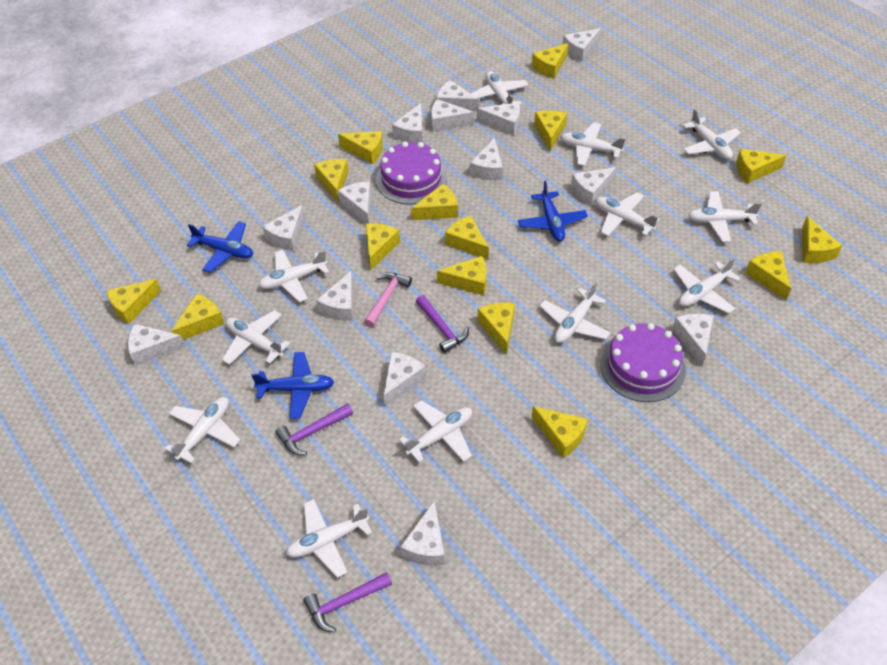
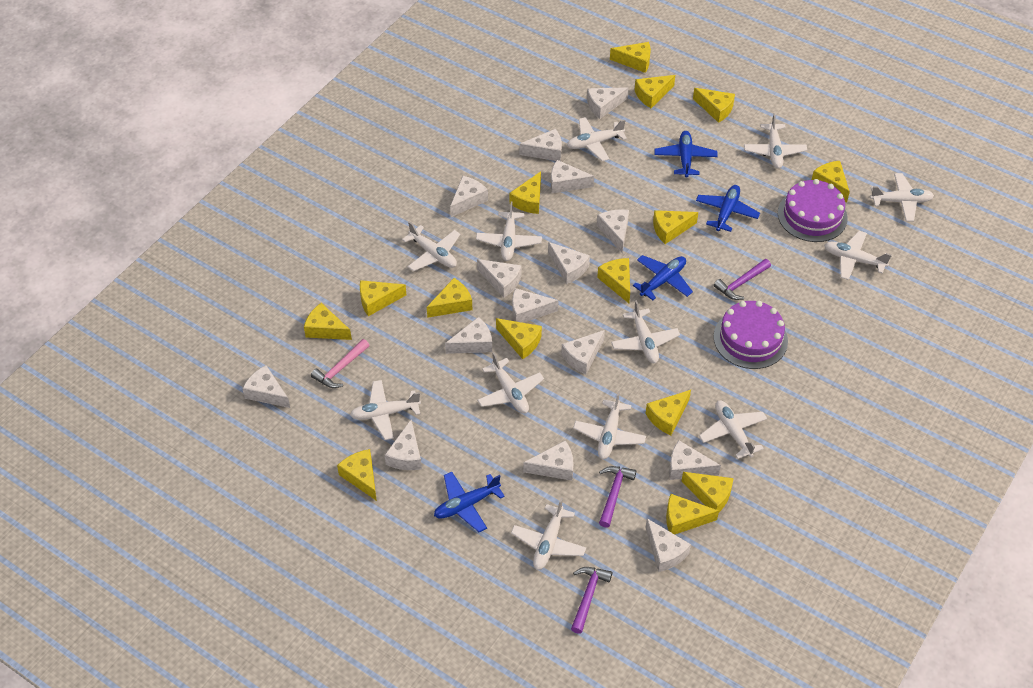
blue plane: 3 -> 4
white cheese: 14 -> 15

